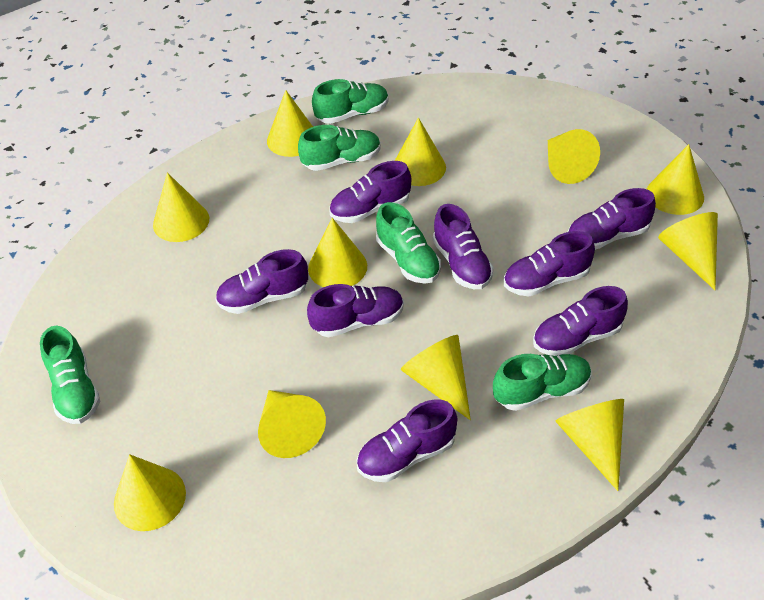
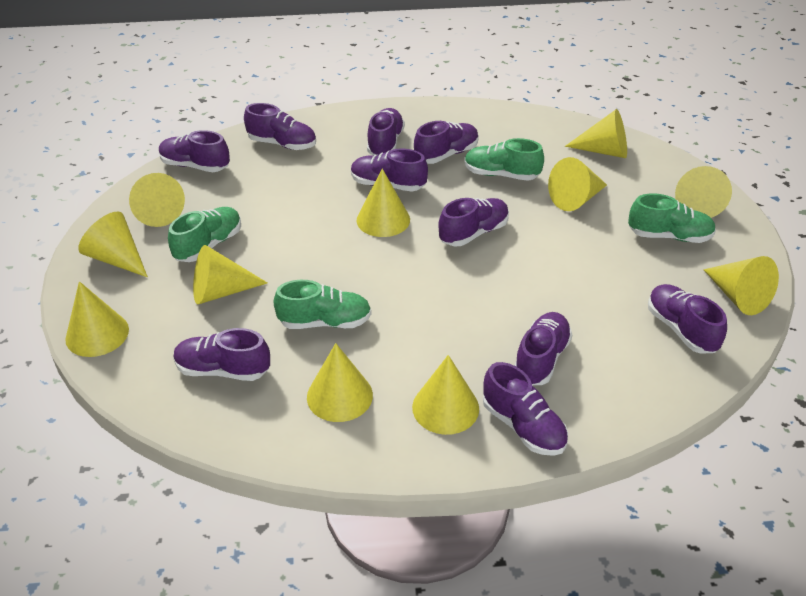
green shoe: 5 -> 4
purple shoe: 8 -> 10

